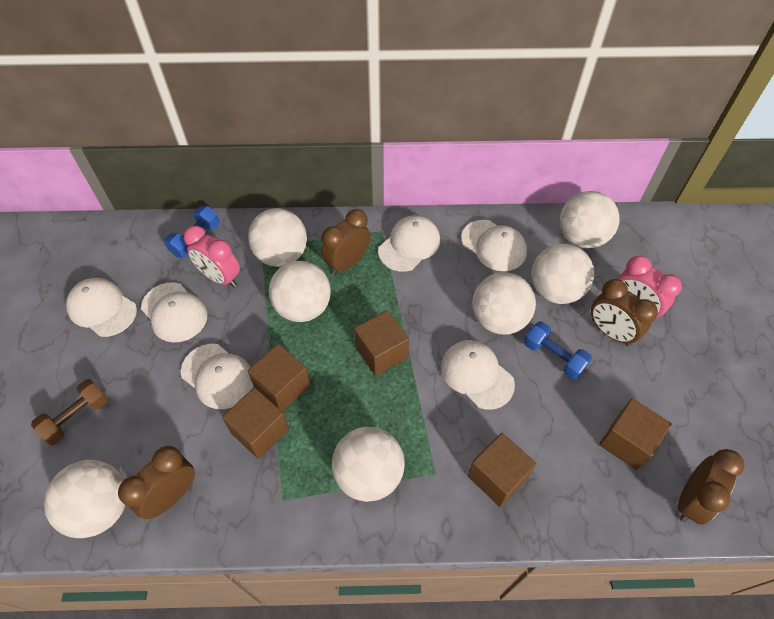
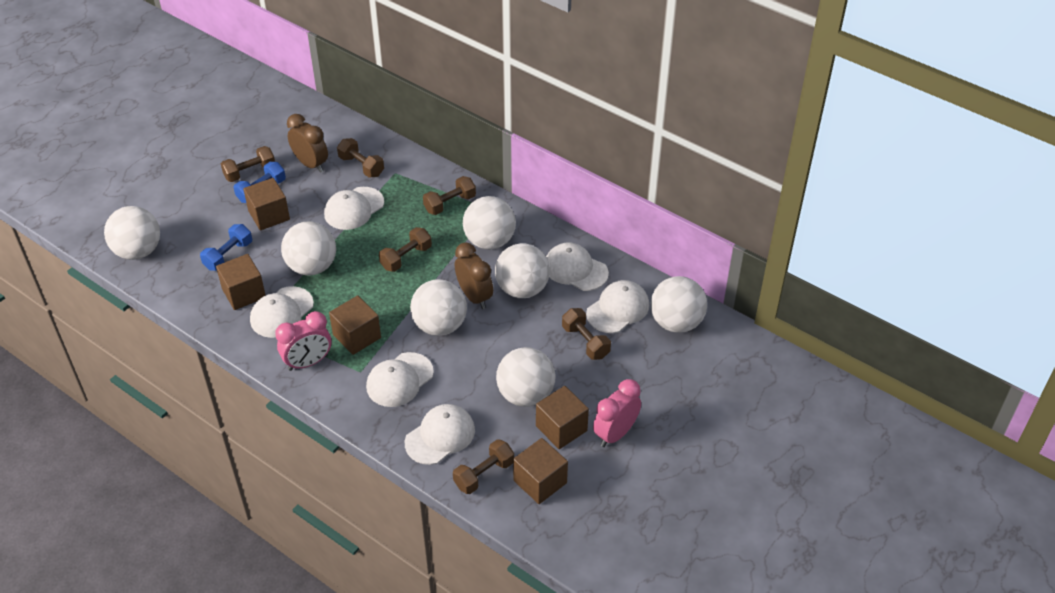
brown clock: 4 -> 2
brown dumbbell: 1 -> 6

